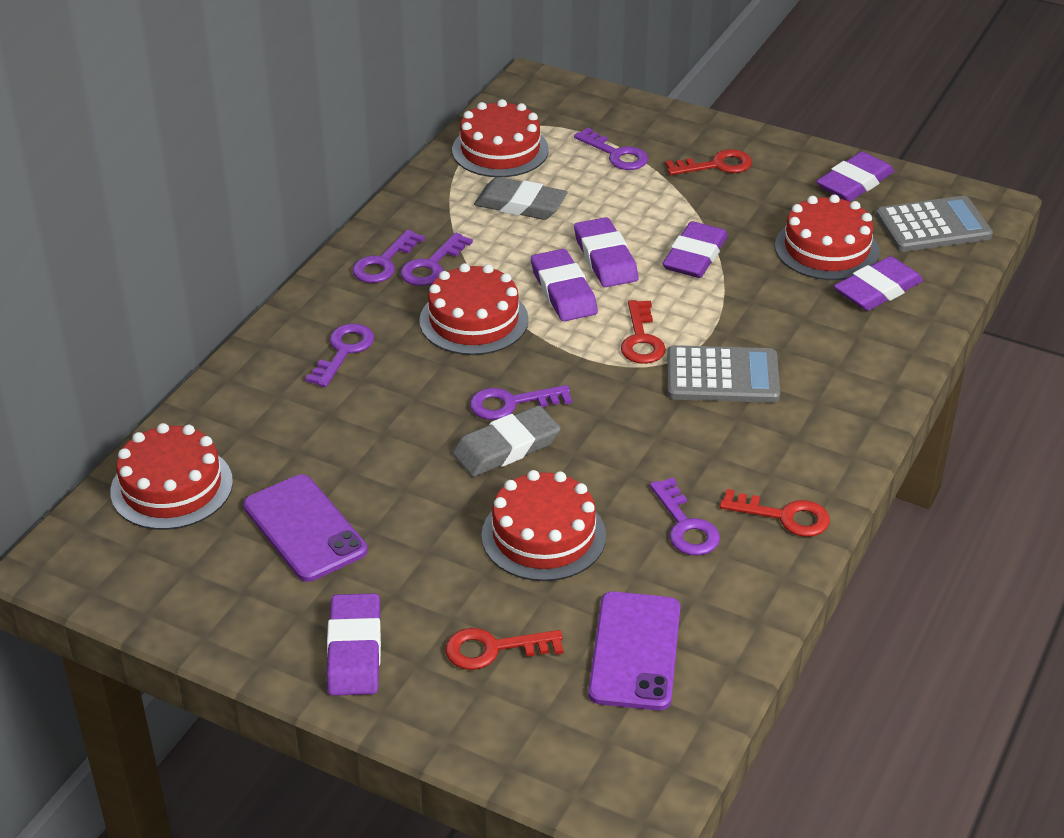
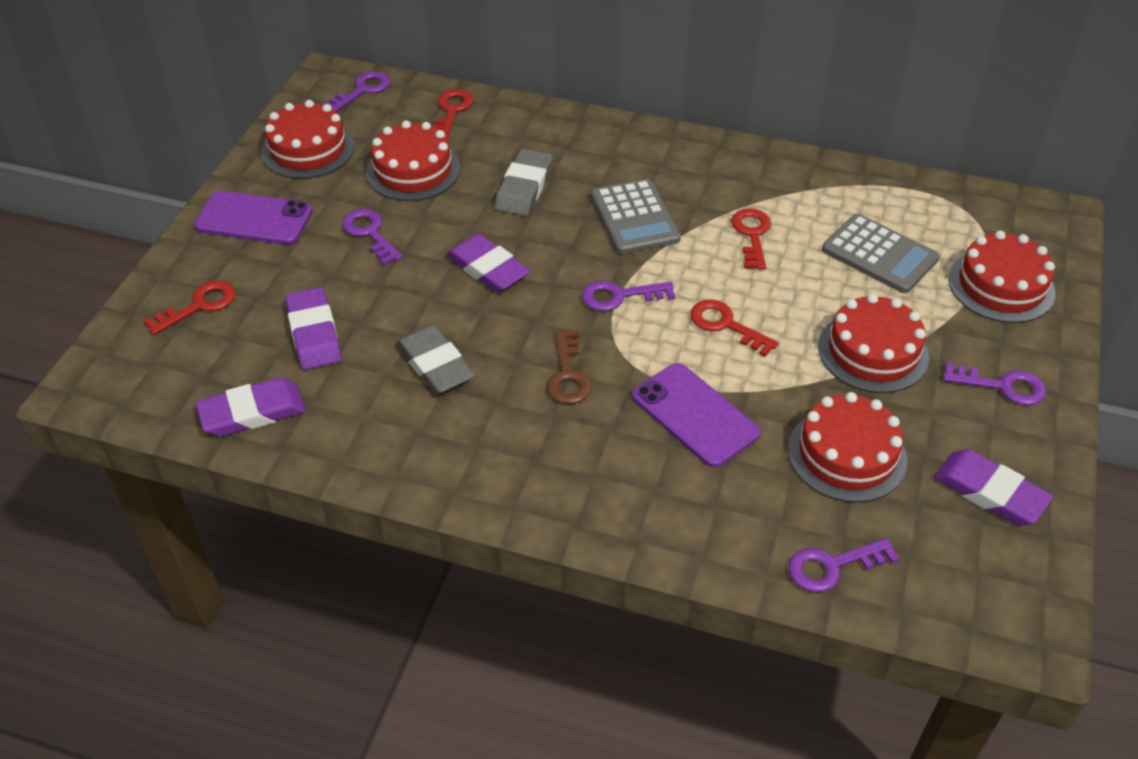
brown key: 0 -> 1
purple eraser: 6 -> 4
purple key: 6 -> 5

